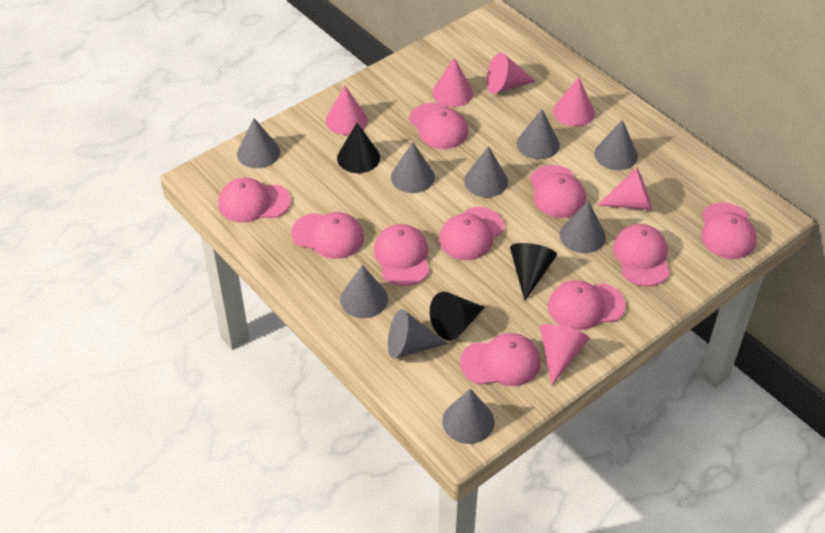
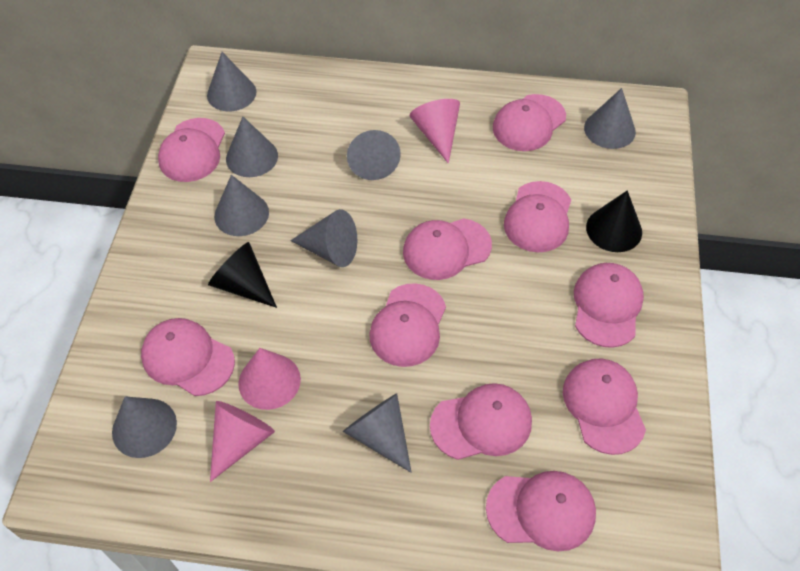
black cone: 3 -> 2
grey cone: 9 -> 8
pink cone: 6 -> 3

